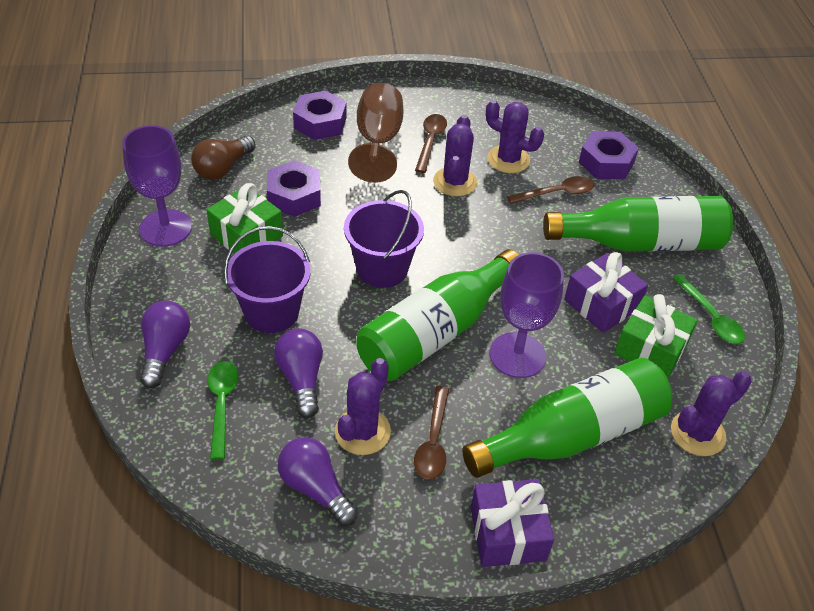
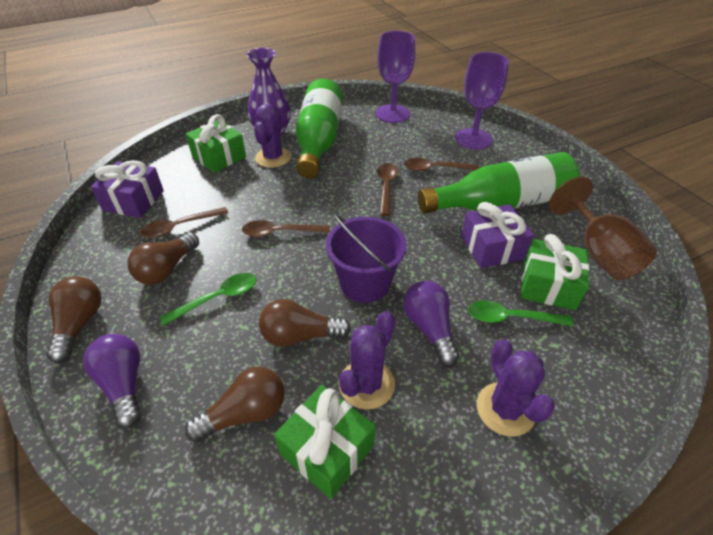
brown light bulb: 1 -> 4
brown spoon: 3 -> 4
green bottle: 3 -> 2
green gift: 2 -> 3
purple bucket: 2 -> 1
purple cactus: 4 -> 3
purple light bulb: 3 -> 2
purple nut: 3 -> 0
purple vase: 0 -> 1

